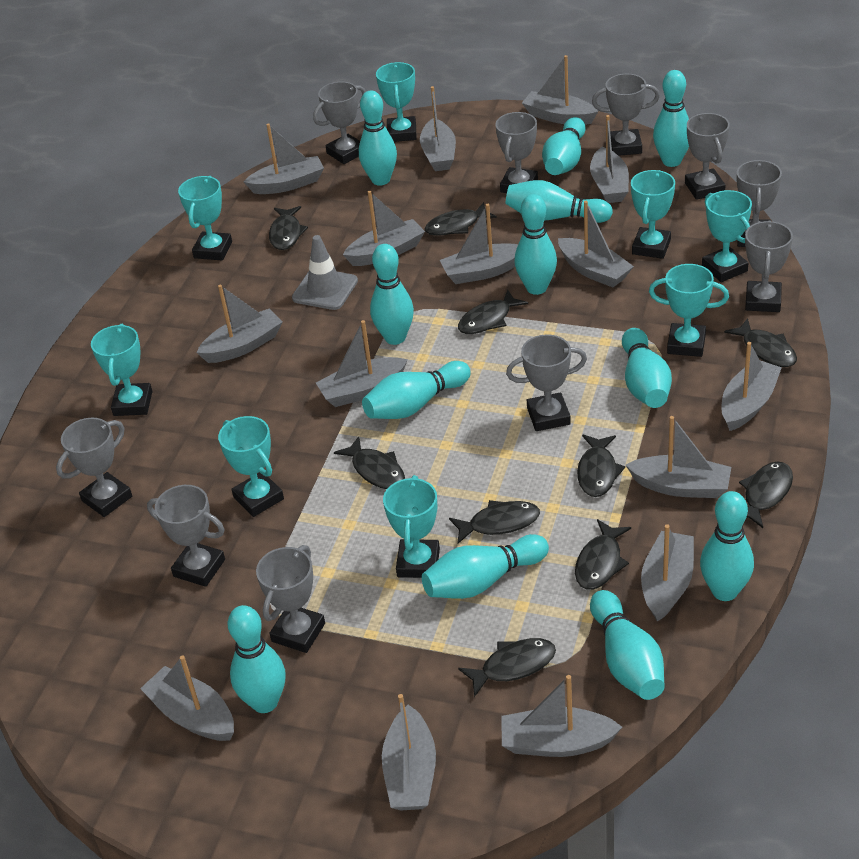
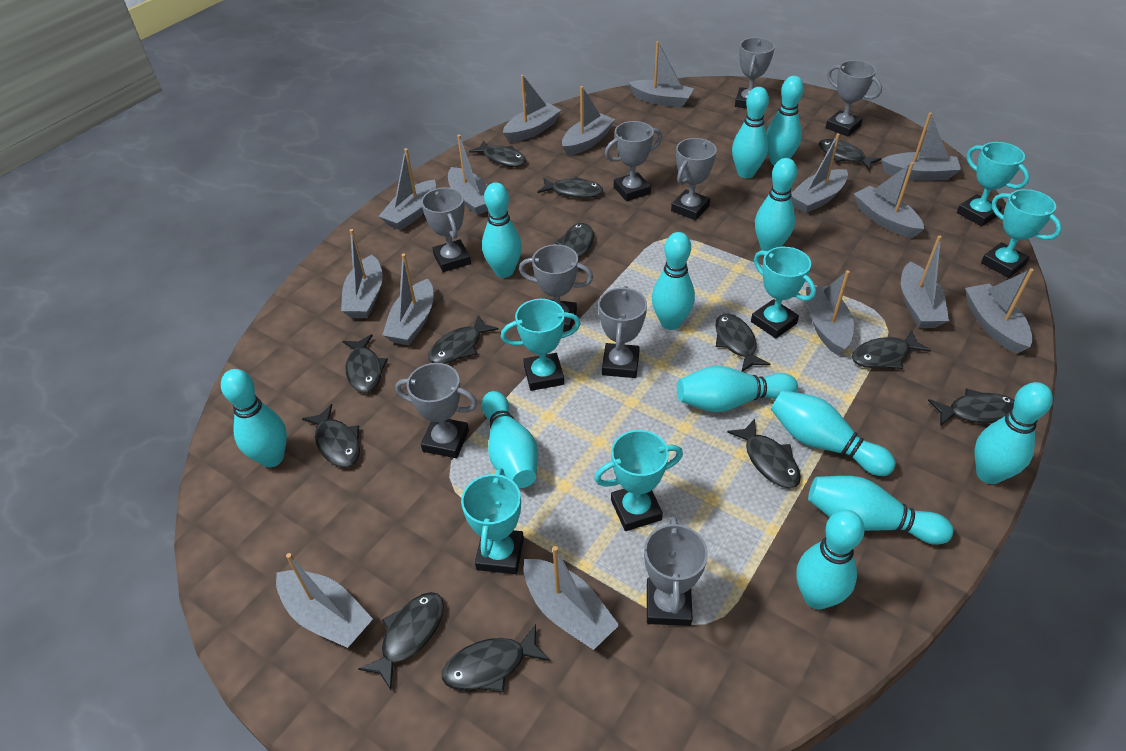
black fish: 10 -> 13
grey traffic cone: 1 -> 0
grey trophy: 10 -> 9
turquoise trophy: 8 -> 6

